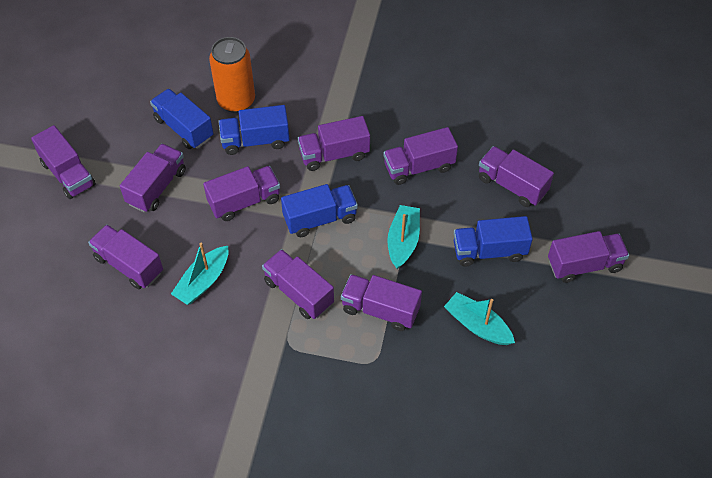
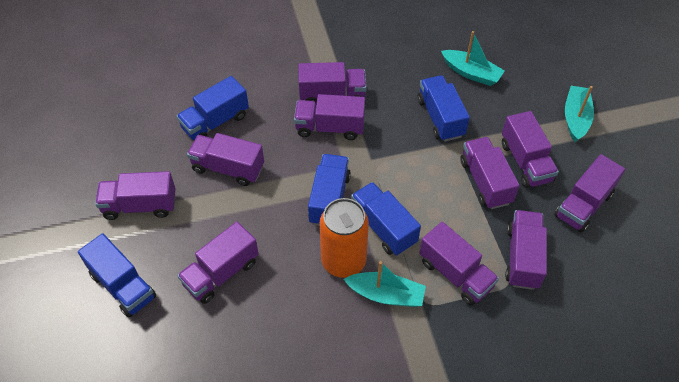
blue truck: 4 -> 5

